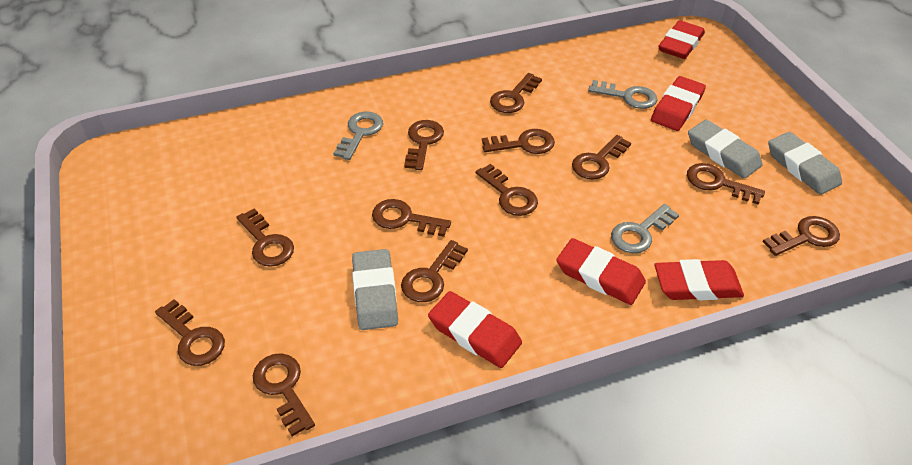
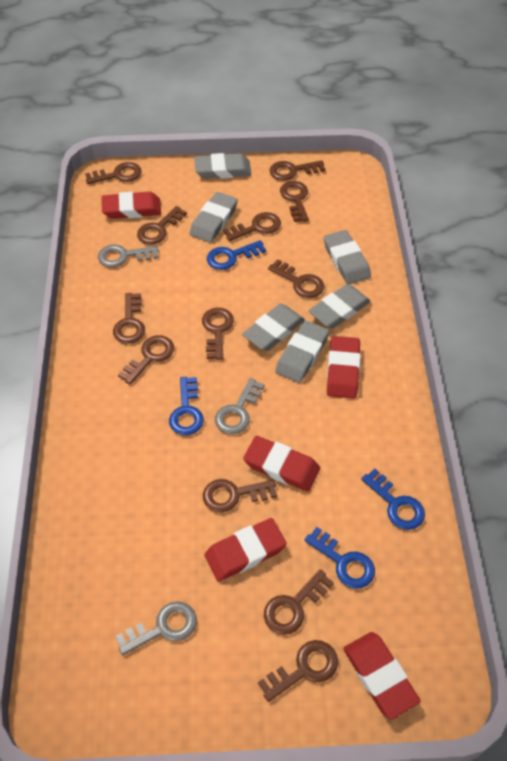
blue key: 0 -> 4
grey eraser: 3 -> 6

